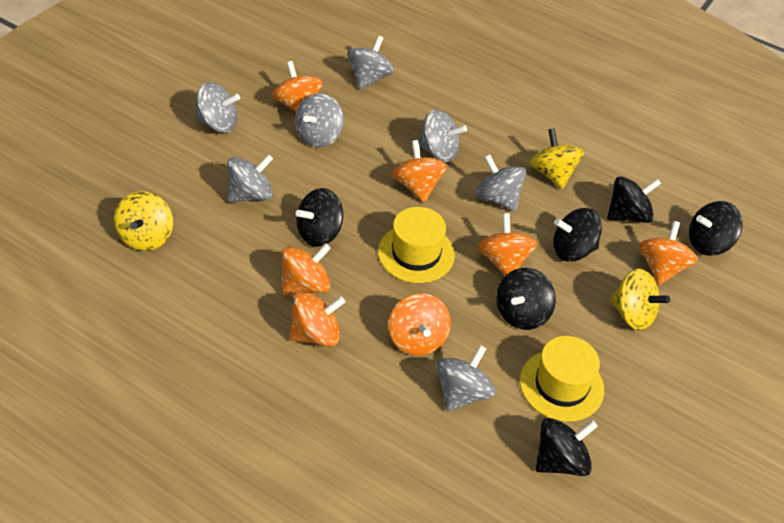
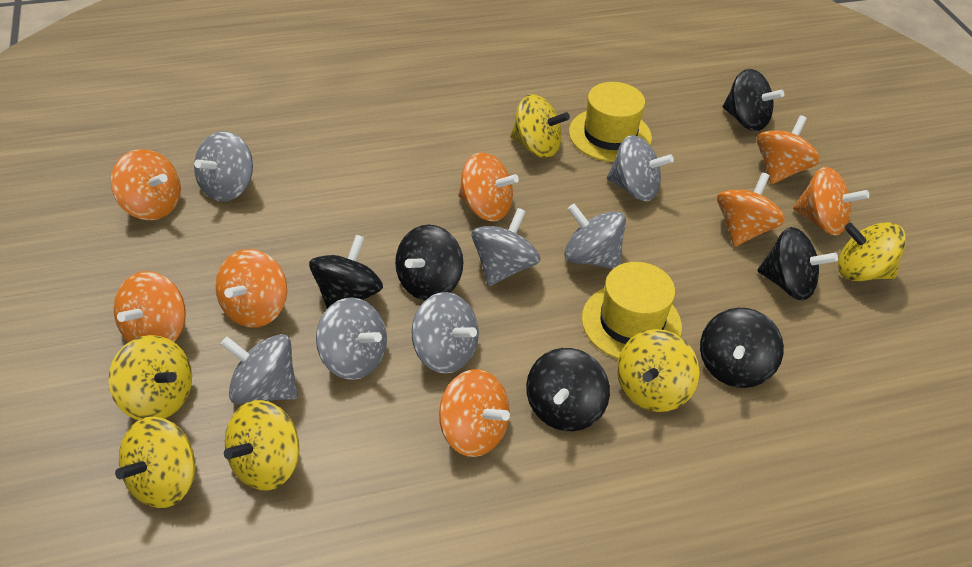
orange spinning top: 7 -> 8
yellow spinning top: 3 -> 6

